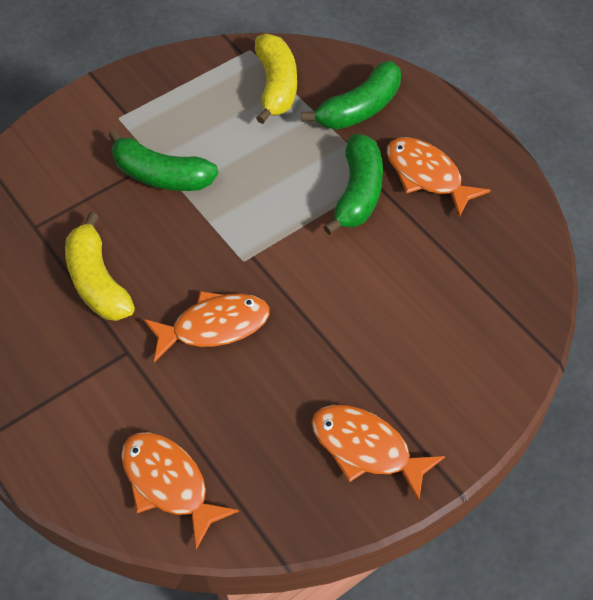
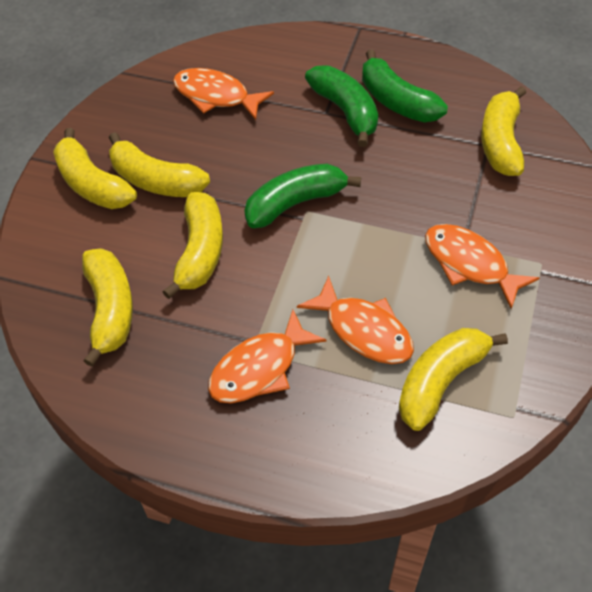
yellow banana: 2 -> 6

